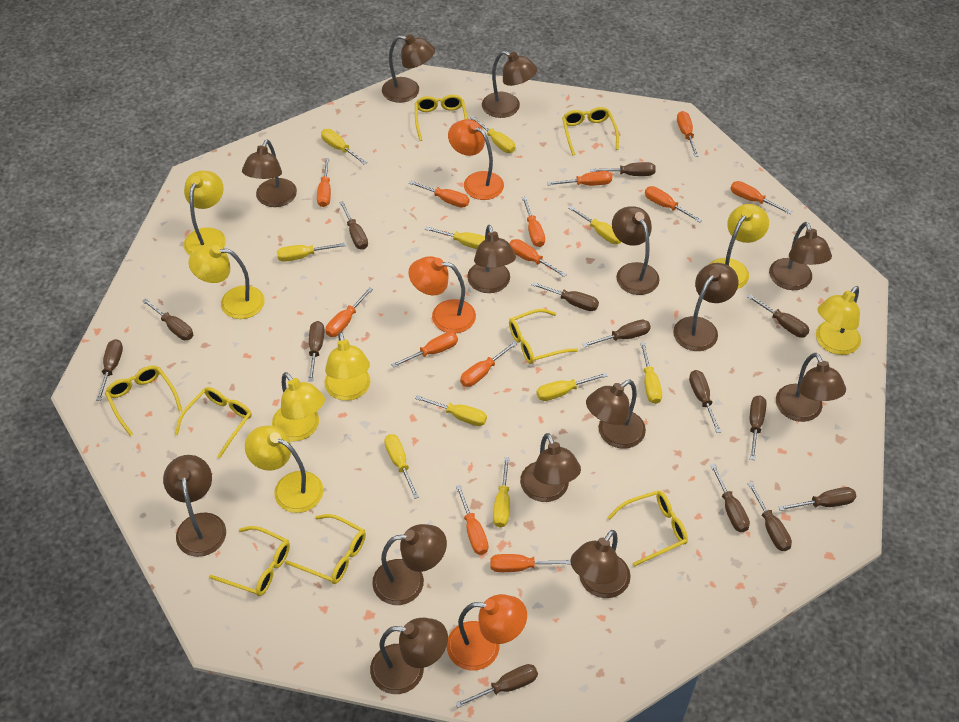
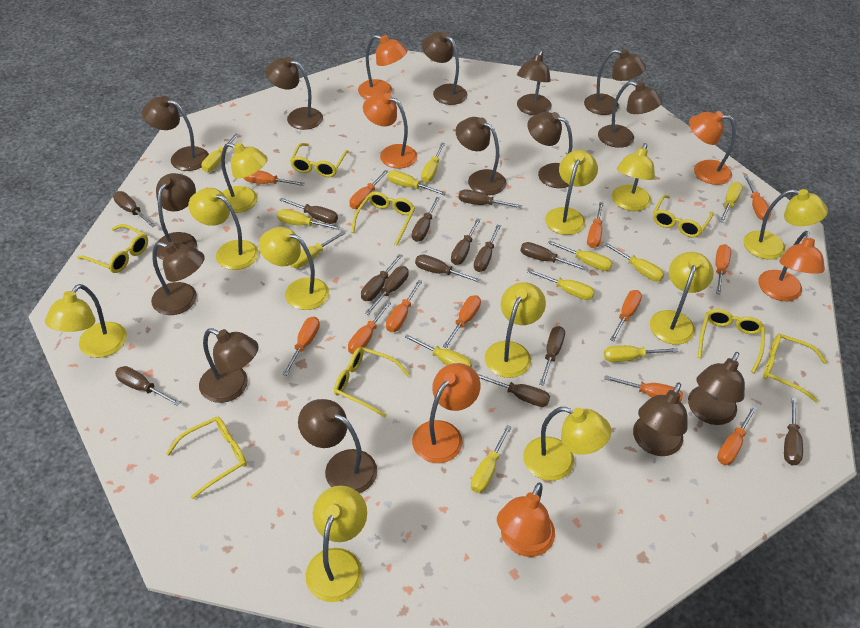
orange lamp: 3 -> 6
orange screwdriver: 13 -> 12
yellow lamp: 7 -> 11
yellow screwdriver: 10 -> 12

